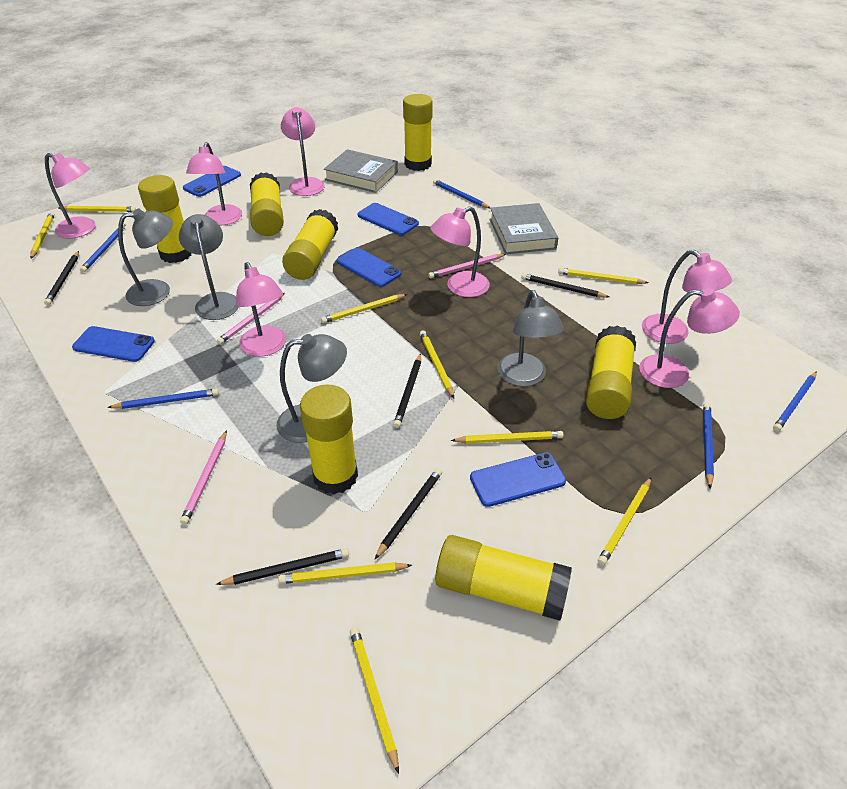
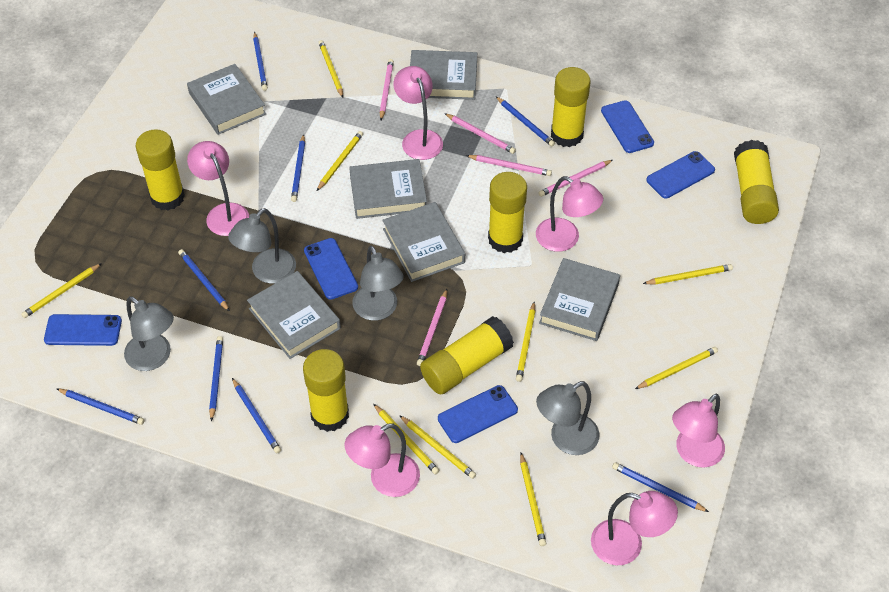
black pencil: 5 -> 0
blue pencil: 5 -> 8
grey book: 2 -> 6
pink lamp: 7 -> 6
pink pencil: 3 -> 5
yellow glue stick: 7 -> 6

